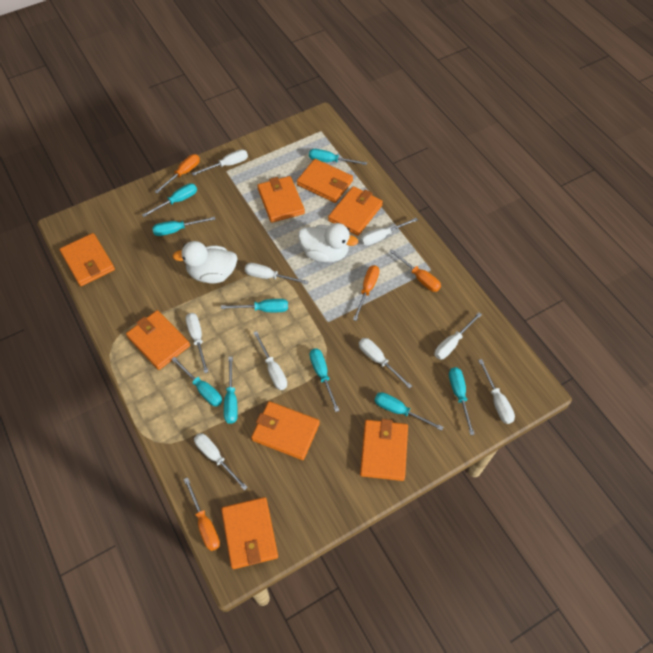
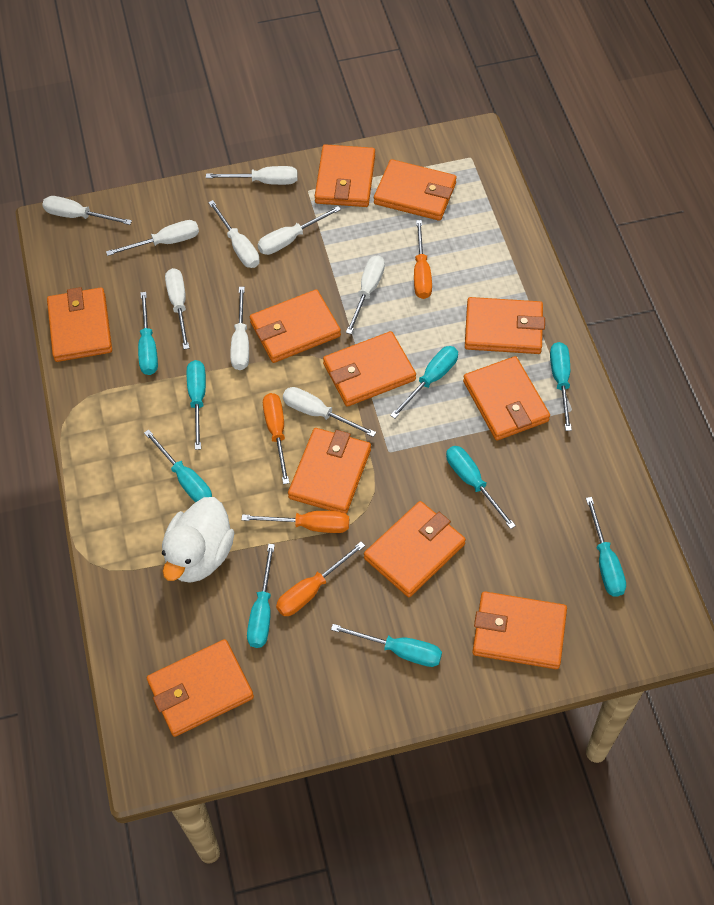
orange wallet: 8 -> 11
white duck: 2 -> 1

